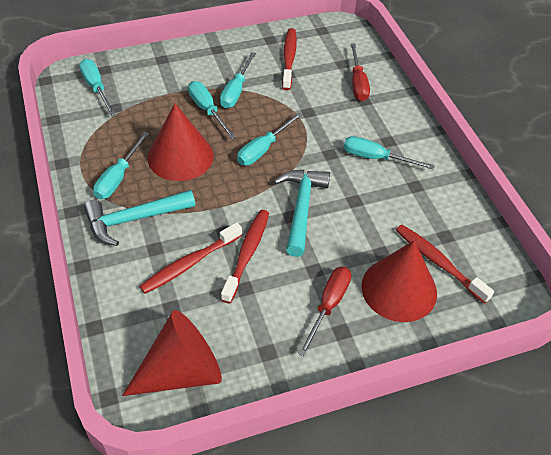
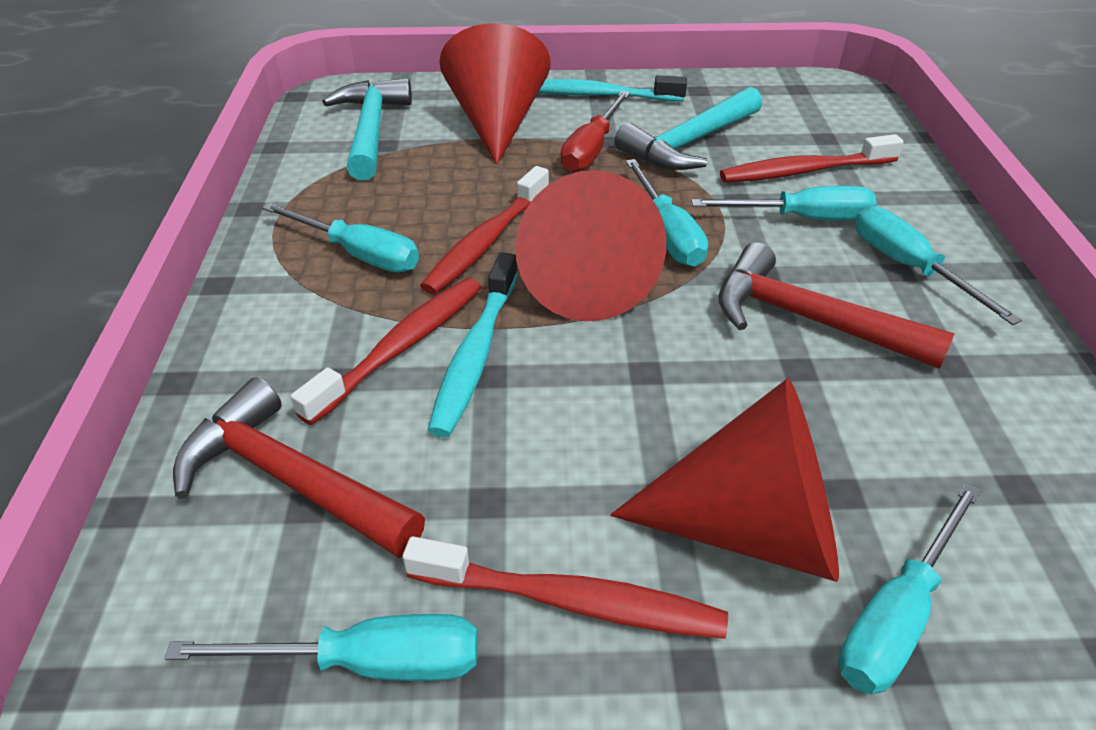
red hammer: 0 -> 2
red screwdriver: 2 -> 1
turquoise toothbrush: 0 -> 2

